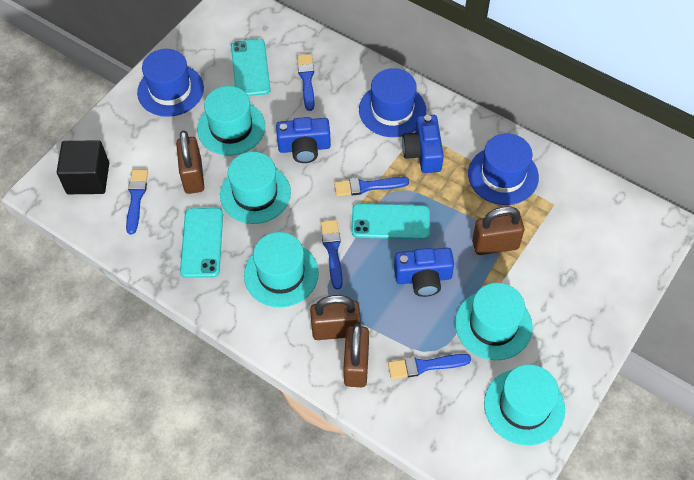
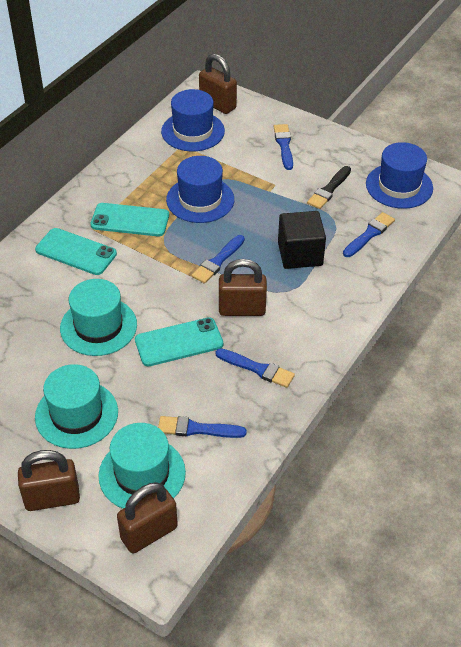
black brush: 0 -> 1
blue camera: 3 -> 0
turquoise hat: 5 -> 3

